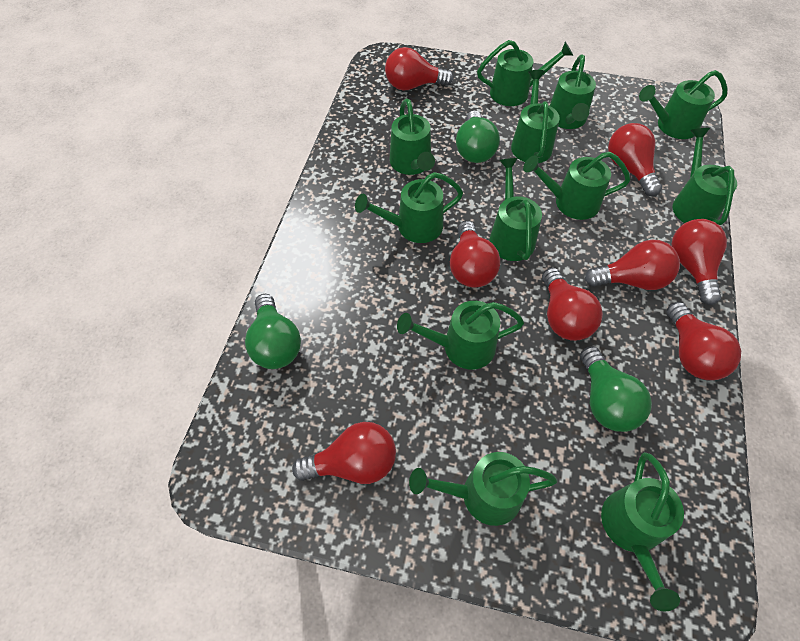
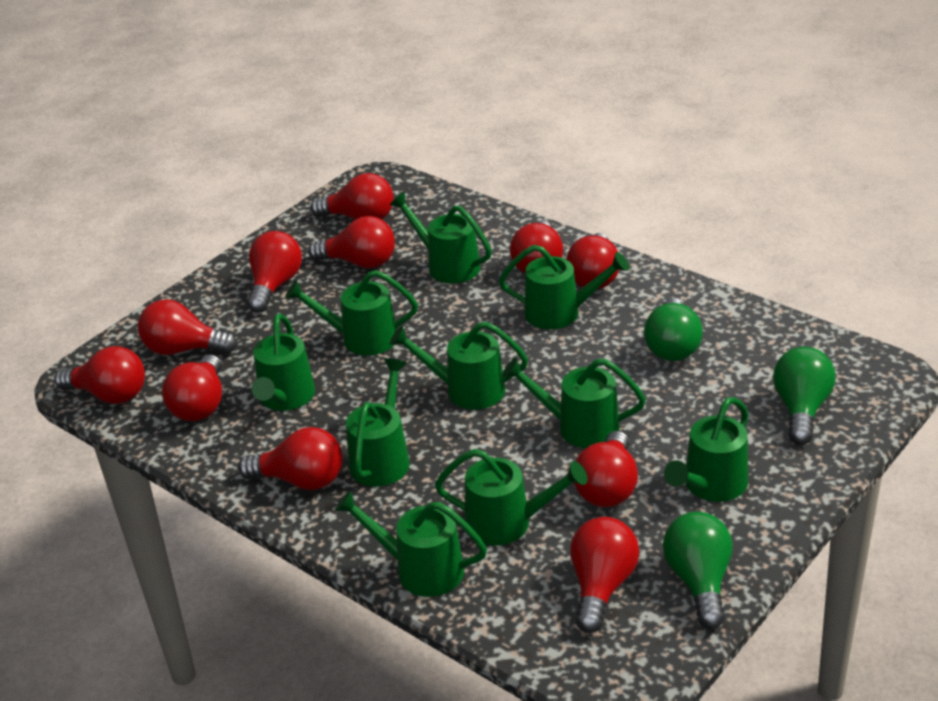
green watering can: 12 -> 10
red light bulb: 8 -> 11

